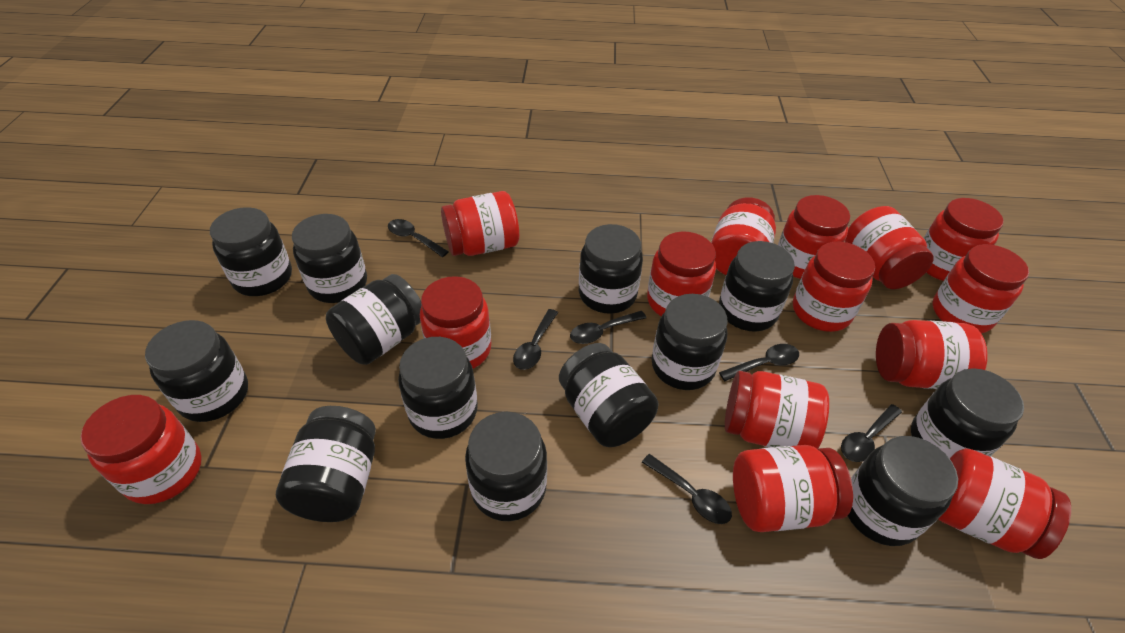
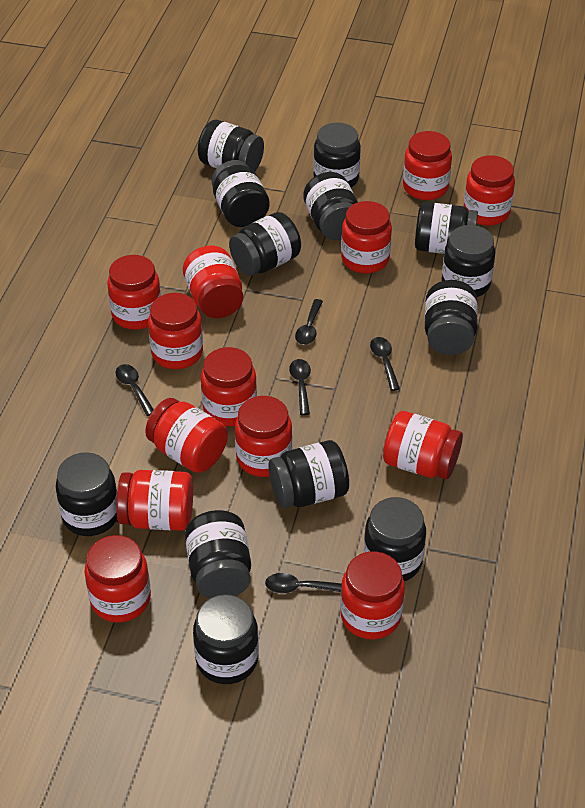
black spoon: 6 -> 5
red jar: 14 -> 13

